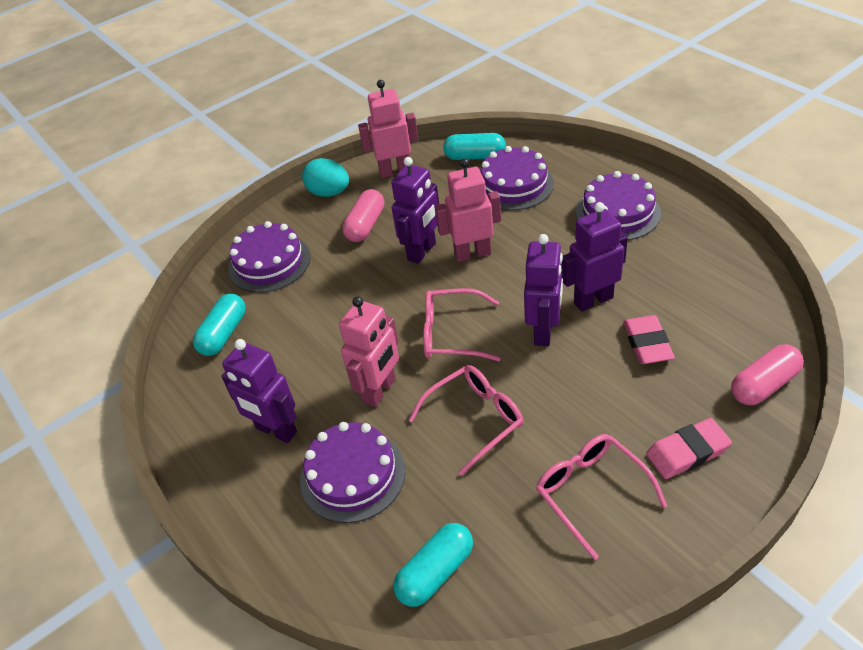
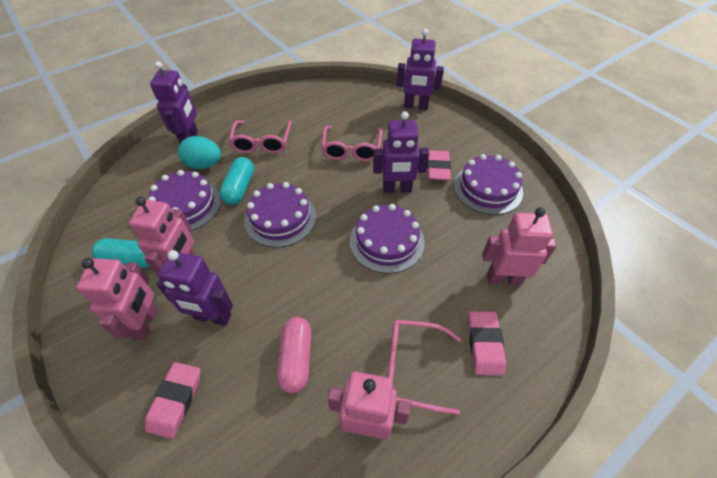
pink capsule: 2 -> 1
pink eraser: 2 -> 3
pink robot: 3 -> 4
turquoise capsule: 3 -> 2

